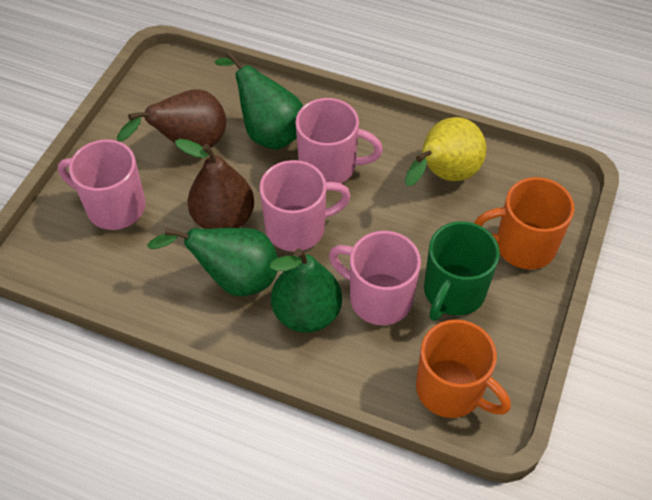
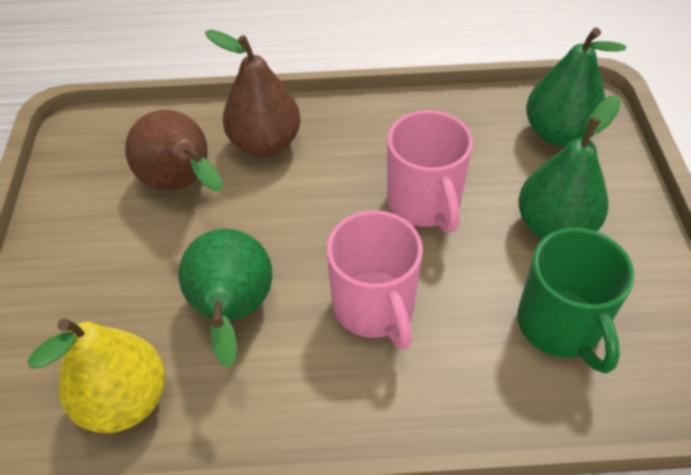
orange mug: 2 -> 0
pink mug: 4 -> 2

